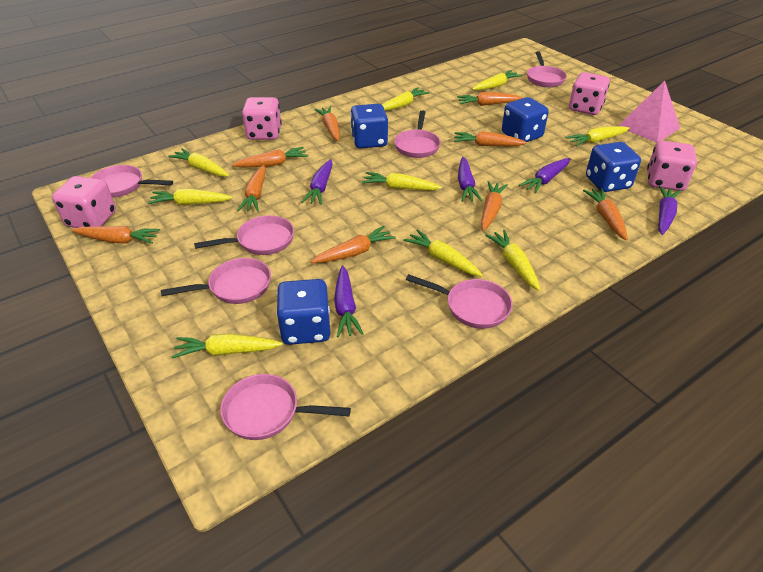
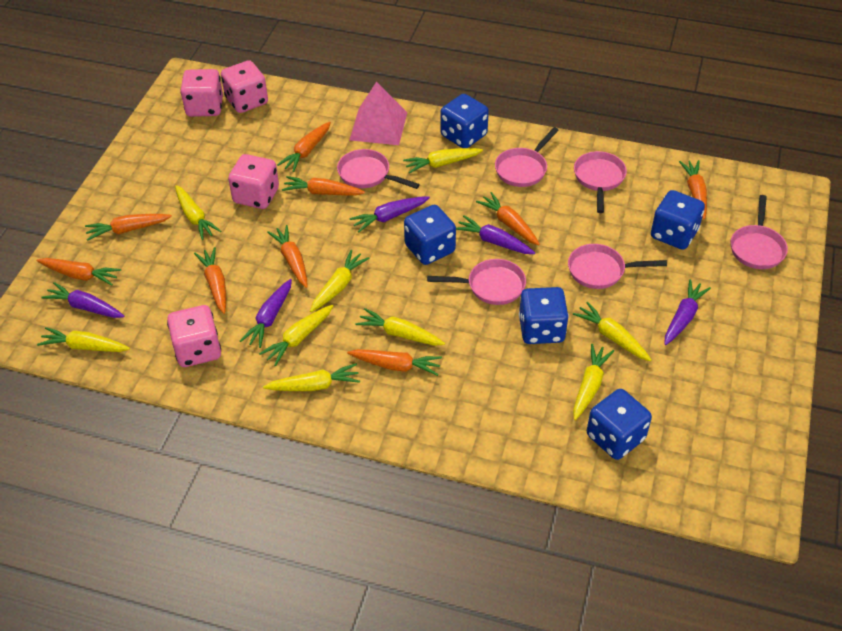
blue dice: 4 -> 5
pink pan: 7 -> 6

